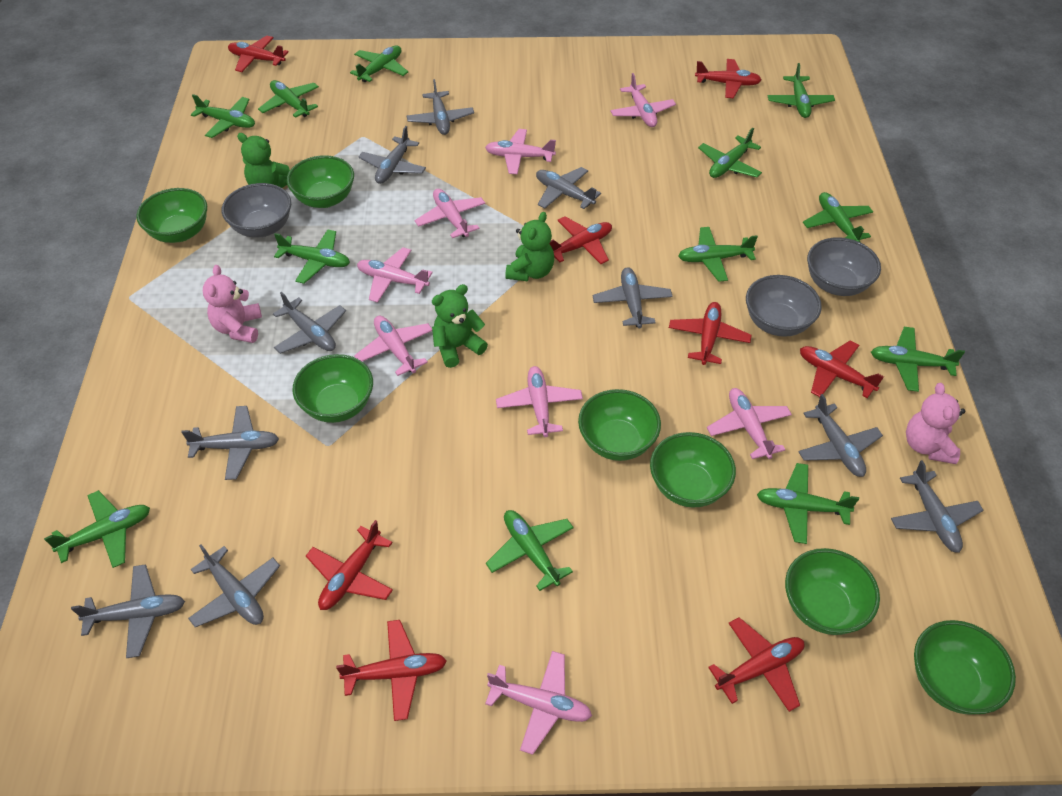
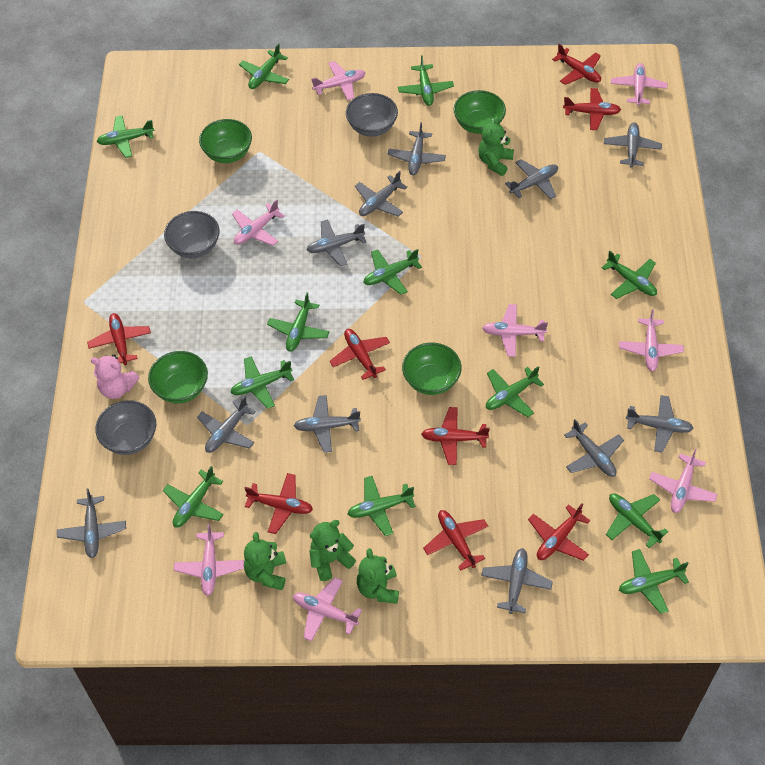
green bowl: 7 -> 4
green teddy bear: 3 -> 4
grey plane: 10 -> 11
pink teddy bear: 2 -> 1

